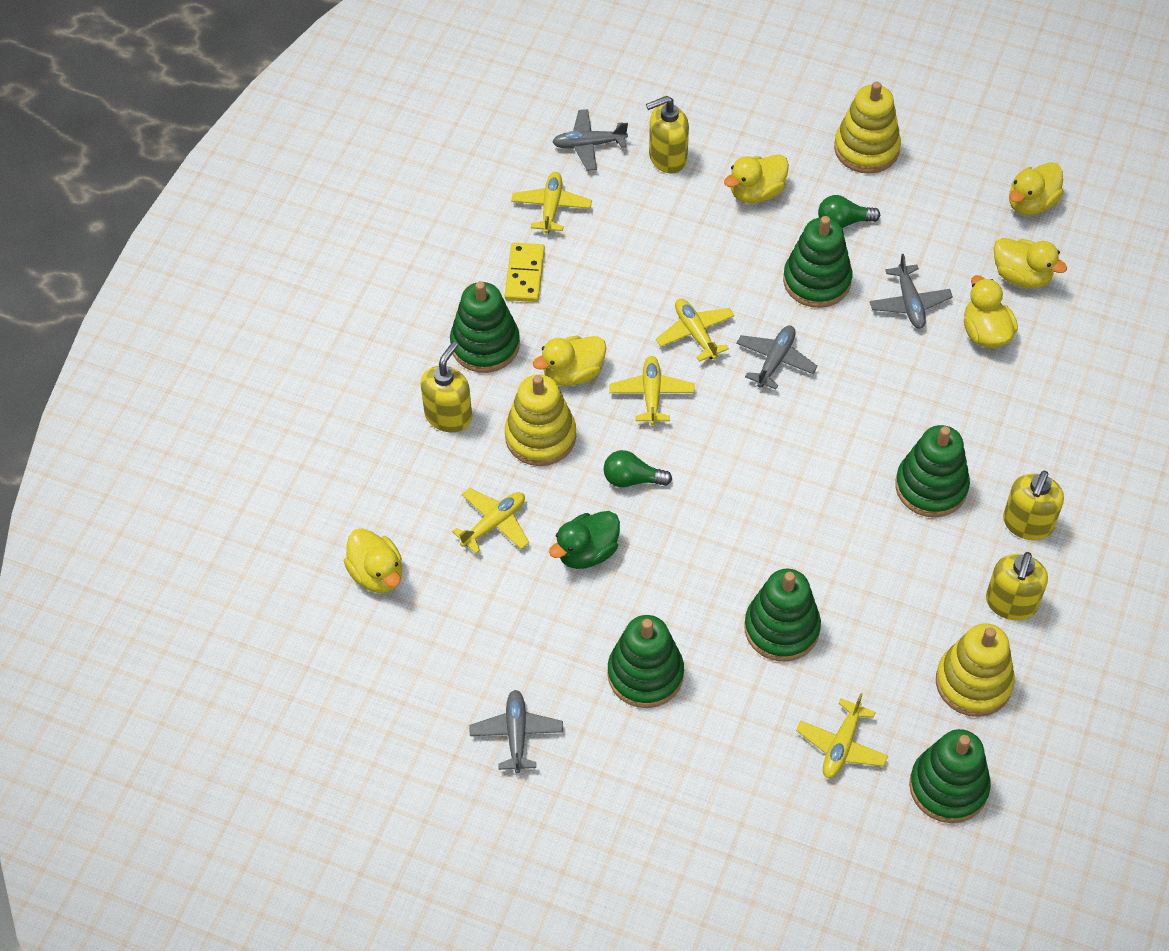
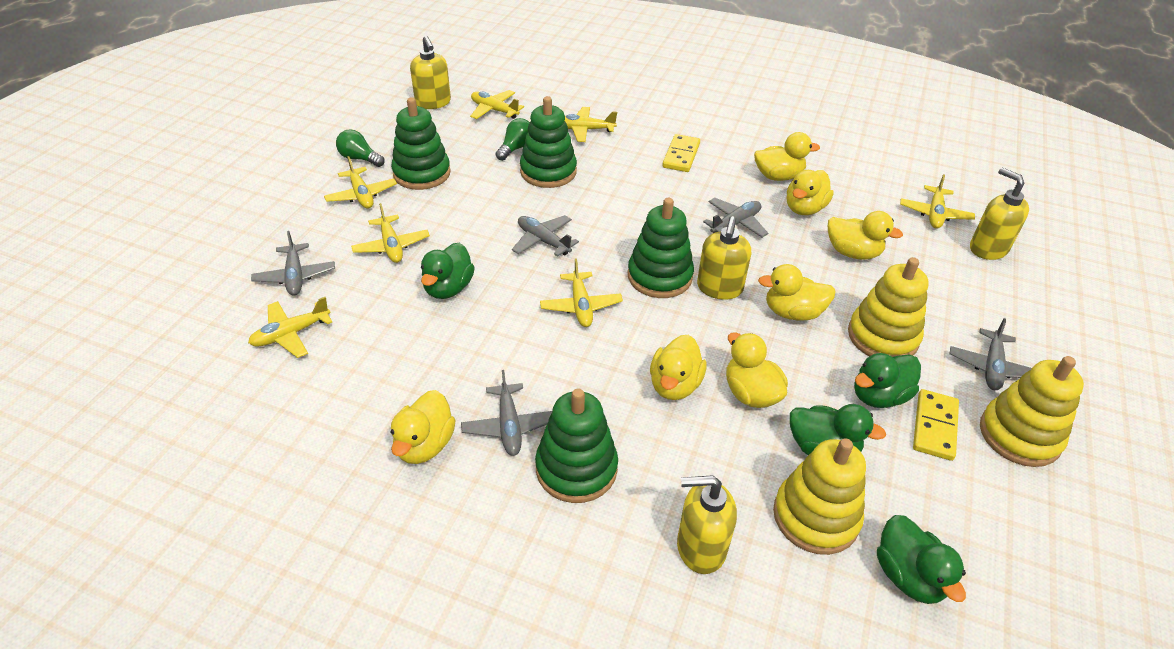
green duck: 1 -> 4
green stacking toy: 6 -> 4
grey plane: 4 -> 5
yellow domino: 1 -> 2
yellow duck: 6 -> 7
yellow plane: 5 -> 7

